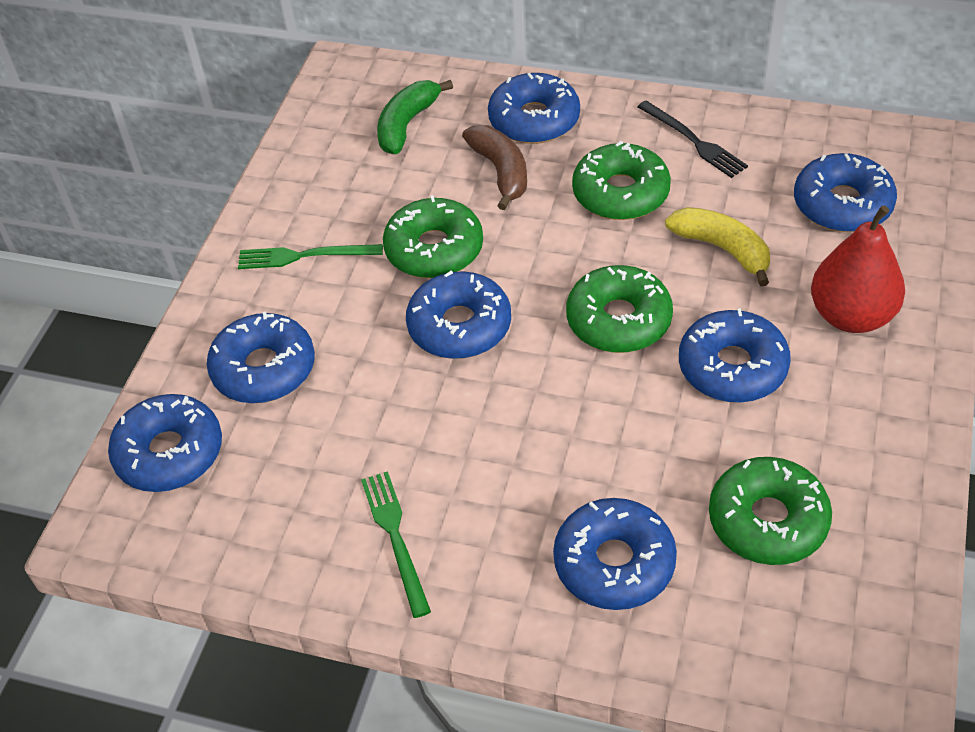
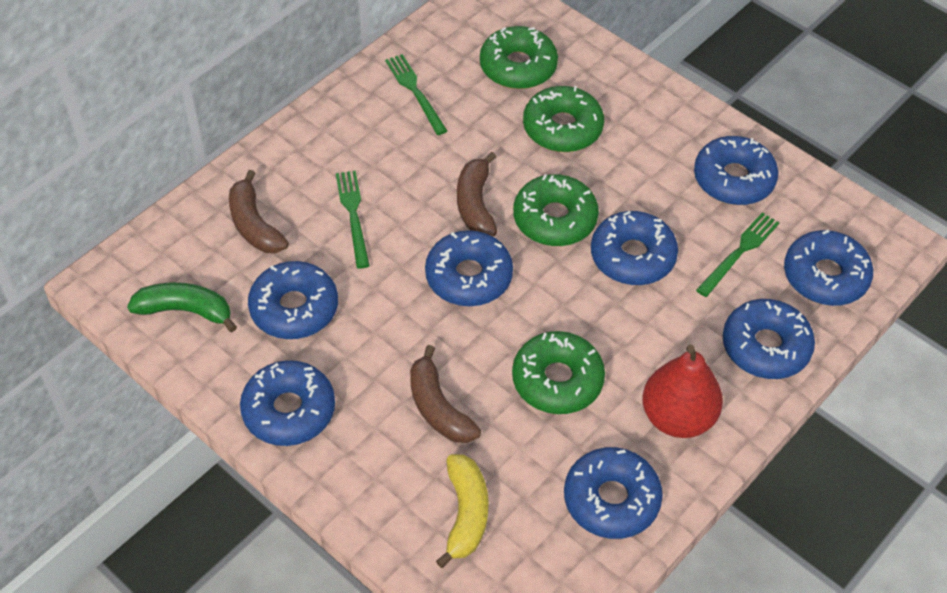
black fork: 1 -> 0
blue donut: 7 -> 8
brown banana: 1 -> 3
green fork: 2 -> 3

